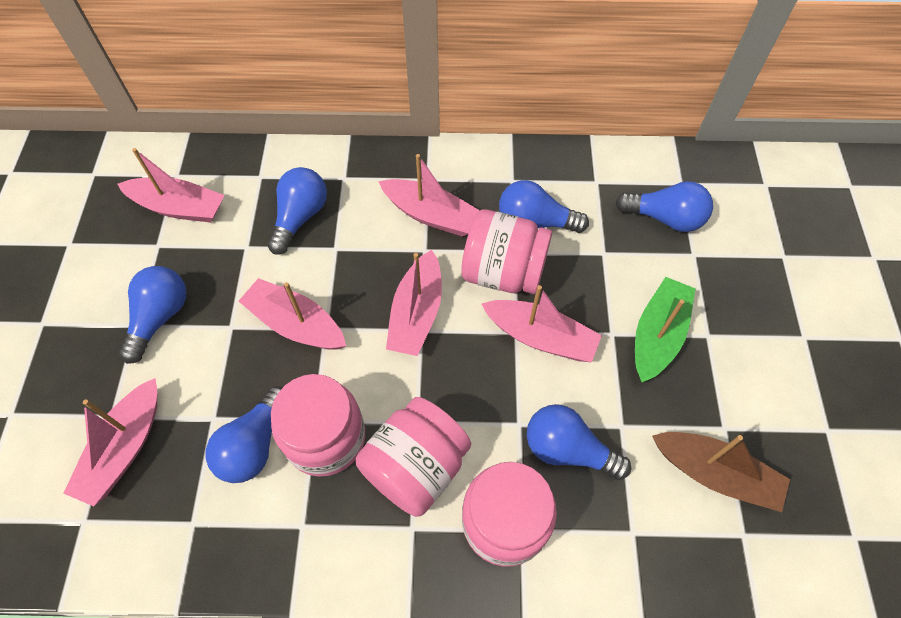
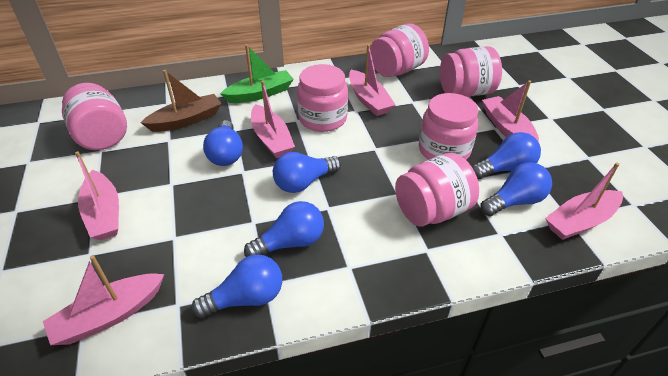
pink jar: 4 -> 6

